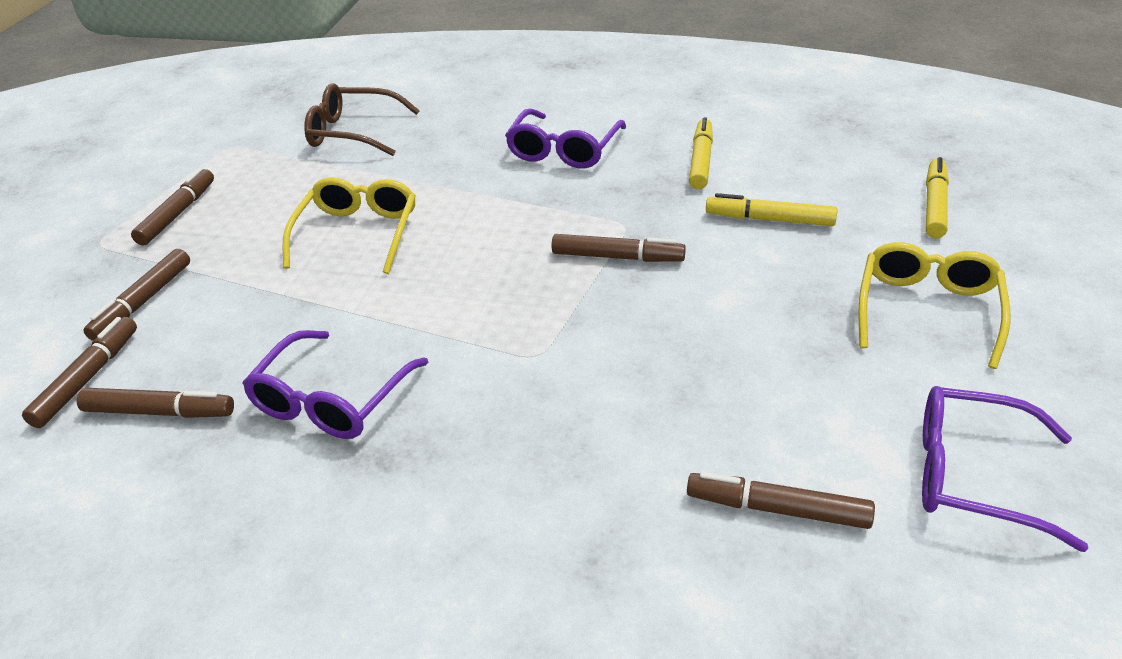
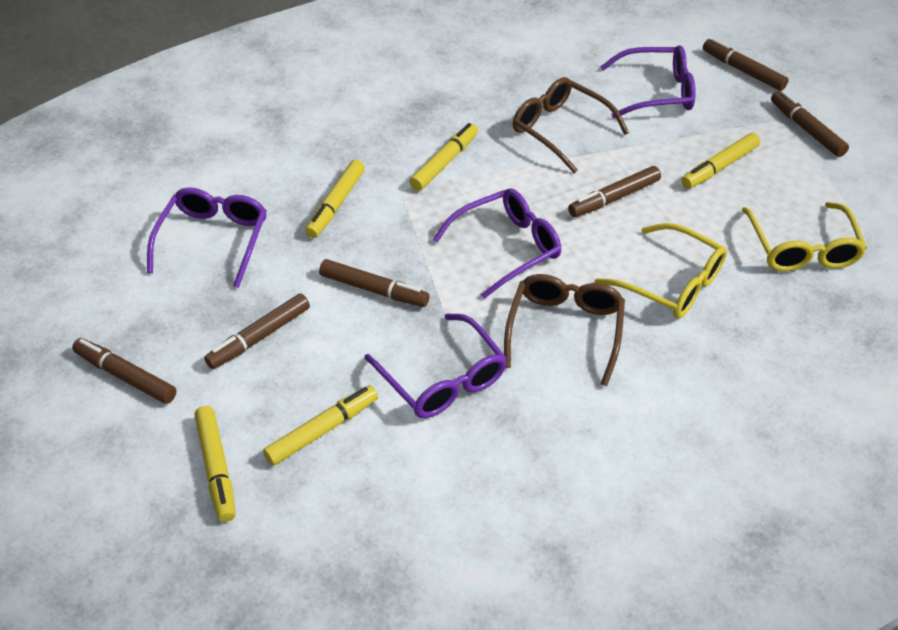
brown glasses: 1 -> 2
purple glasses: 3 -> 4
yellow marker: 3 -> 5

